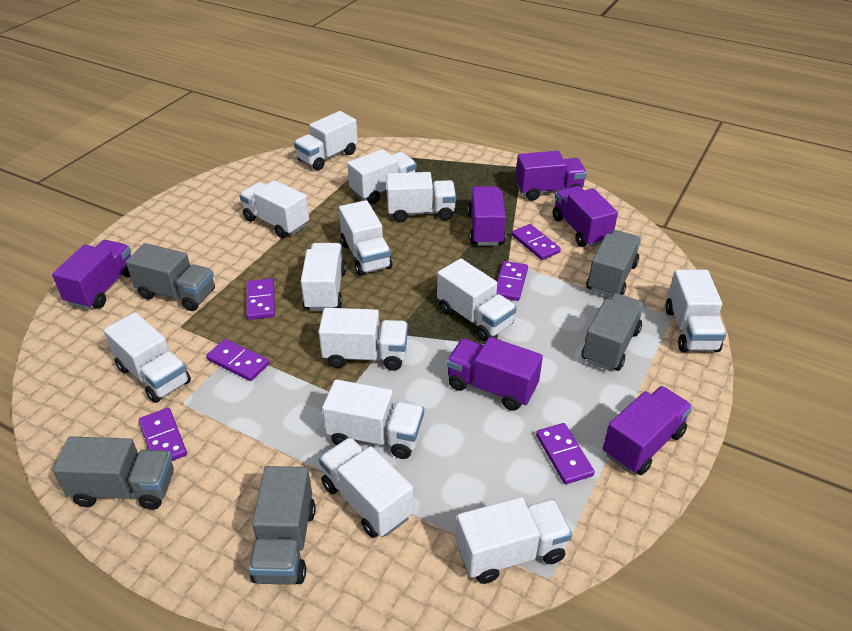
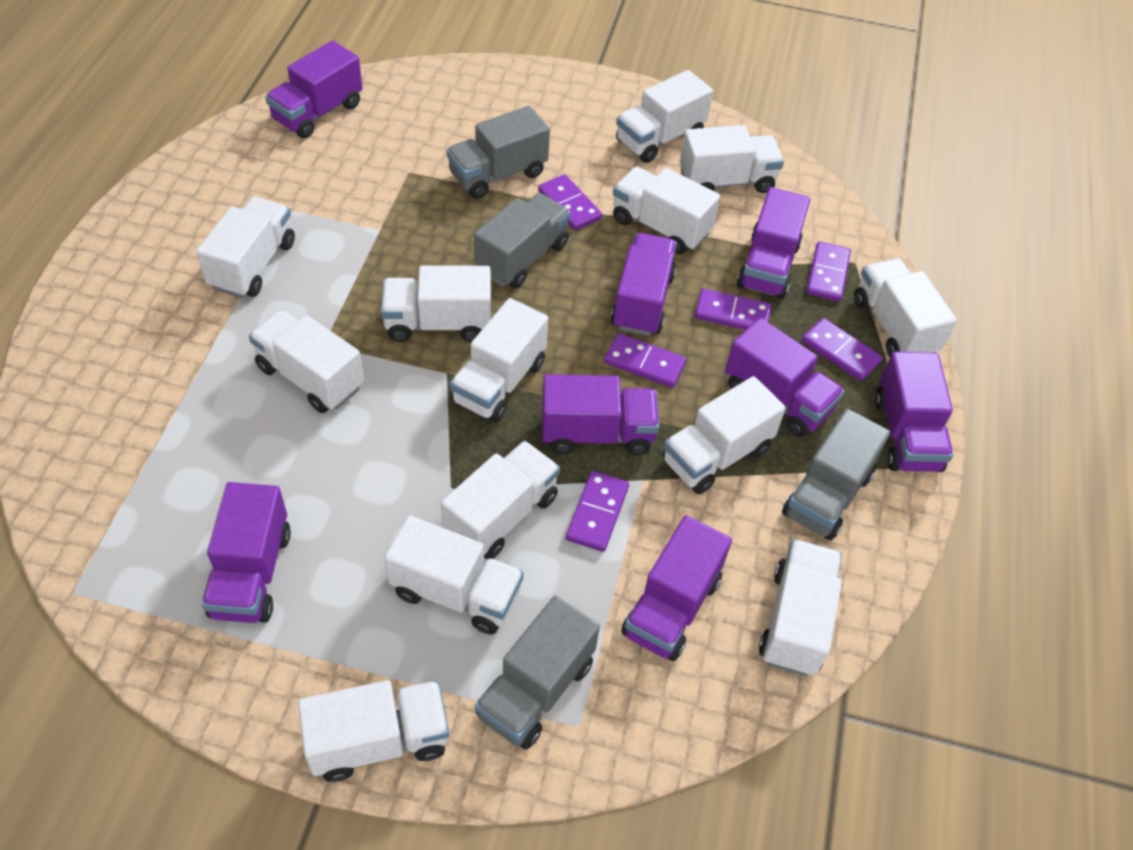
grey truck: 5 -> 4
purple truck: 6 -> 8

